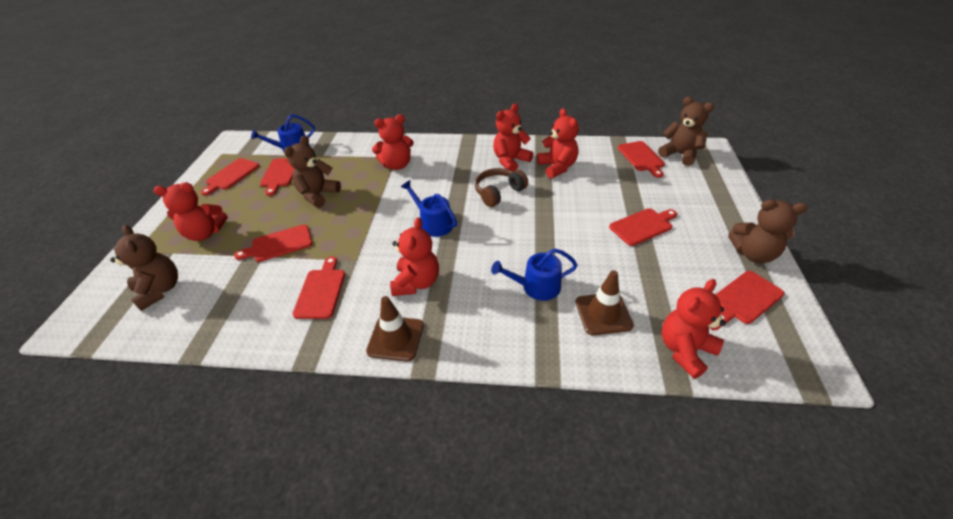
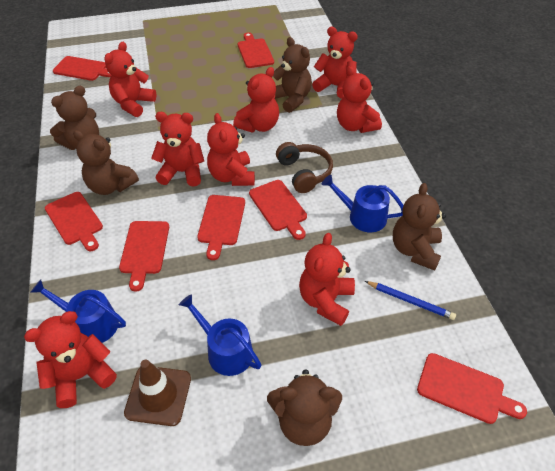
blue pencil: 0 -> 1
brown teddy bear: 4 -> 5
brown traffic cone: 2 -> 1
red teddy bear: 6 -> 8

